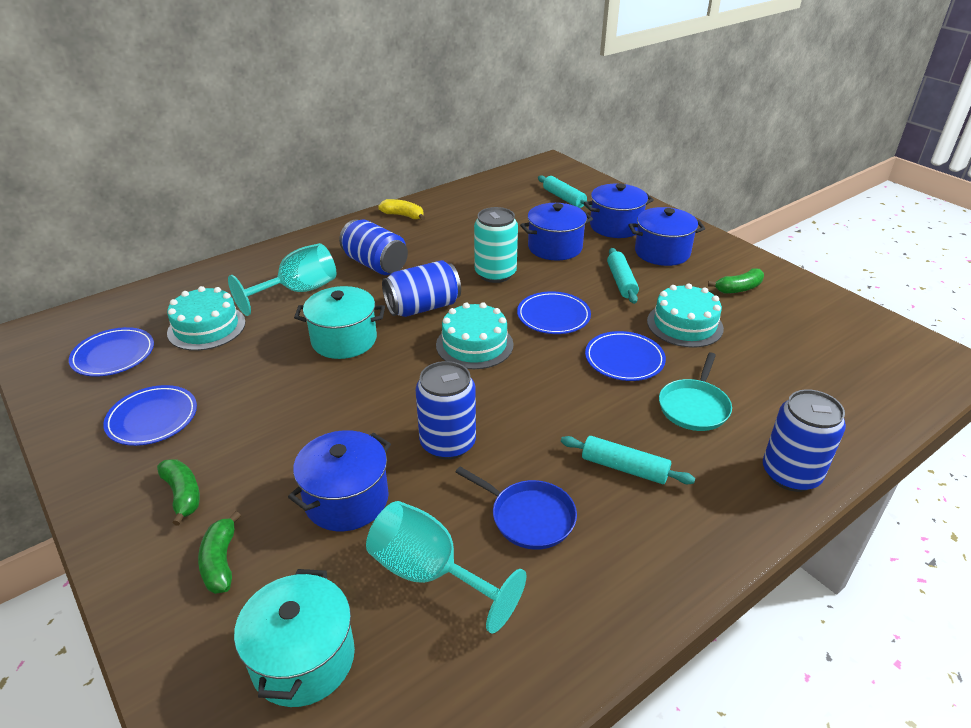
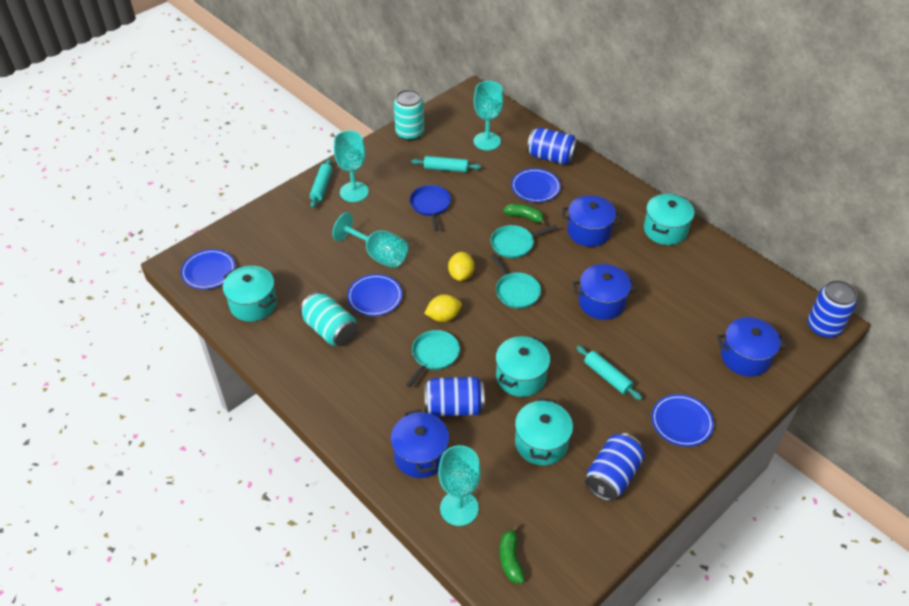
green banana: 3 -> 2
turquoise cake: 3 -> 0
turquoise can: 1 -> 2
turquoise goblet: 2 -> 4
turquoise pan: 1 -> 3
turquoise pot: 2 -> 4
yellow banana: 1 -> 0
yellow lemon: 0 -> 2

